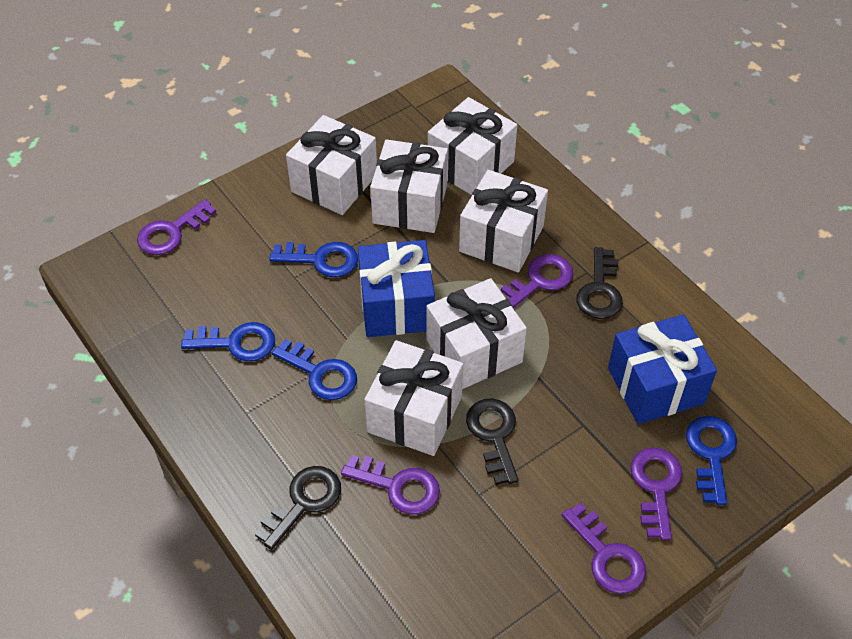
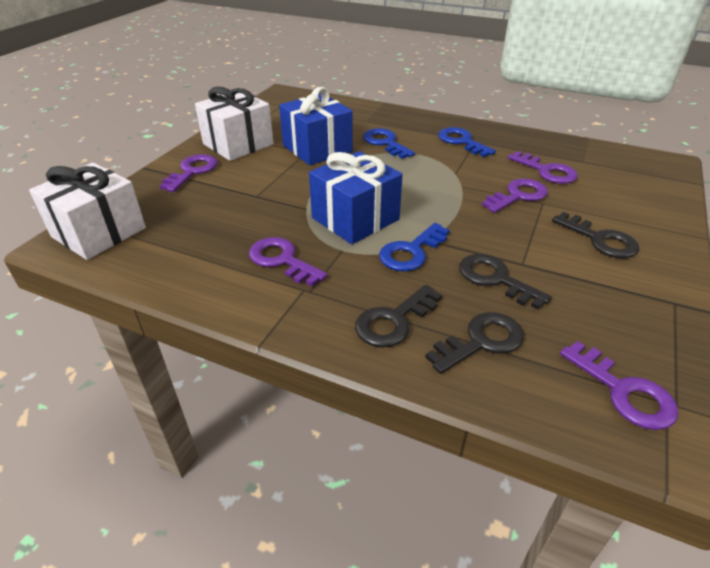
black key: 3 -> 4
blue key: 4 -> 3
white gift: 6 -> 2

